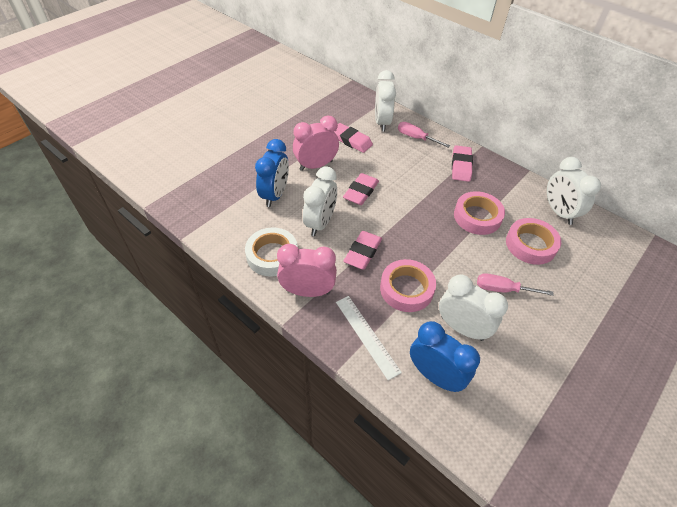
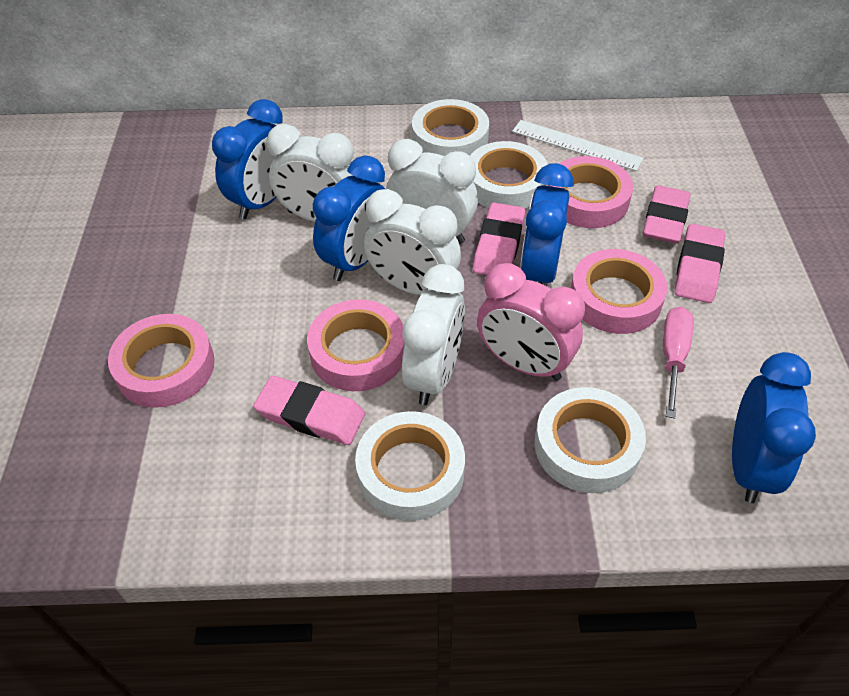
blue clock: 2 -> 4
pink clock: 2 -> 1
pink screwdriver: 2 -> 1
pink tape: 3 -> 4
white tape: 1 -> 4

